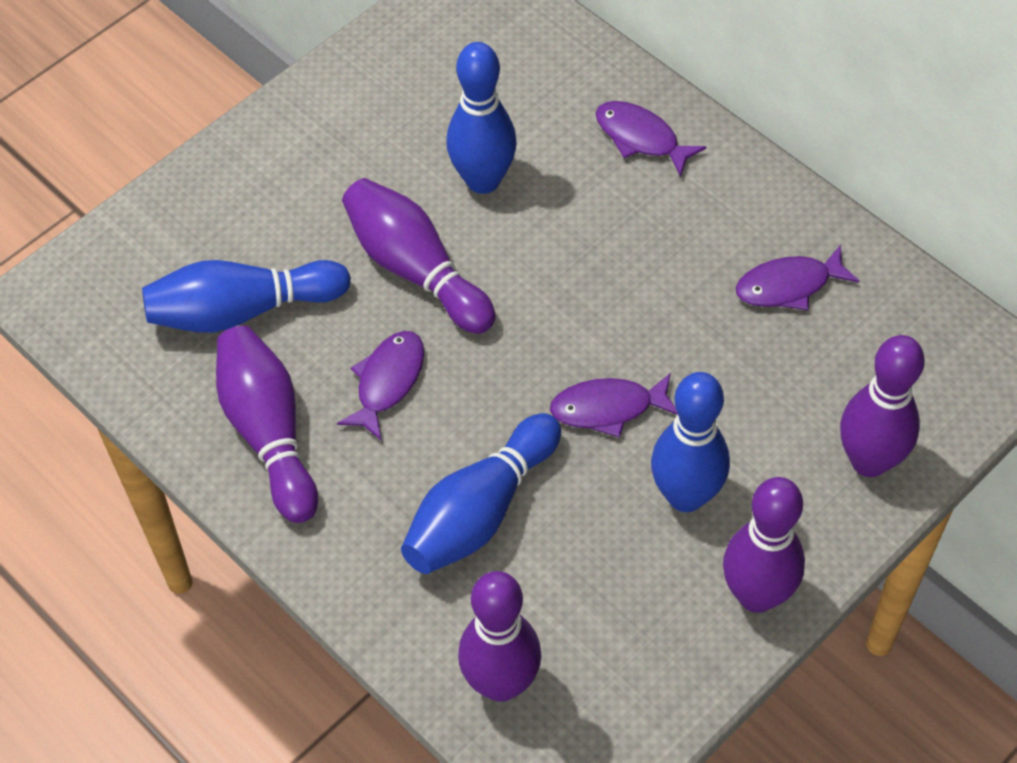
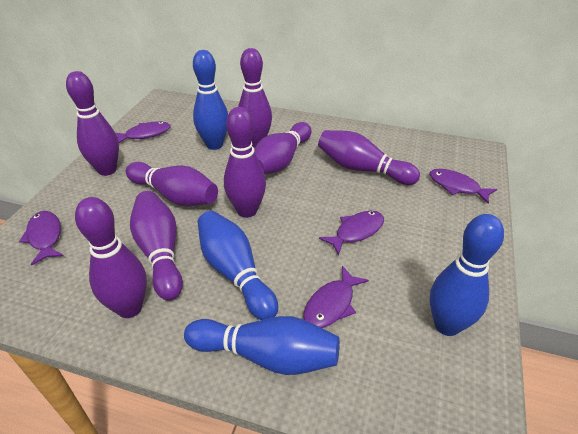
purple bowling pin: 5 -> 8
purple fish: 4 -> 5

